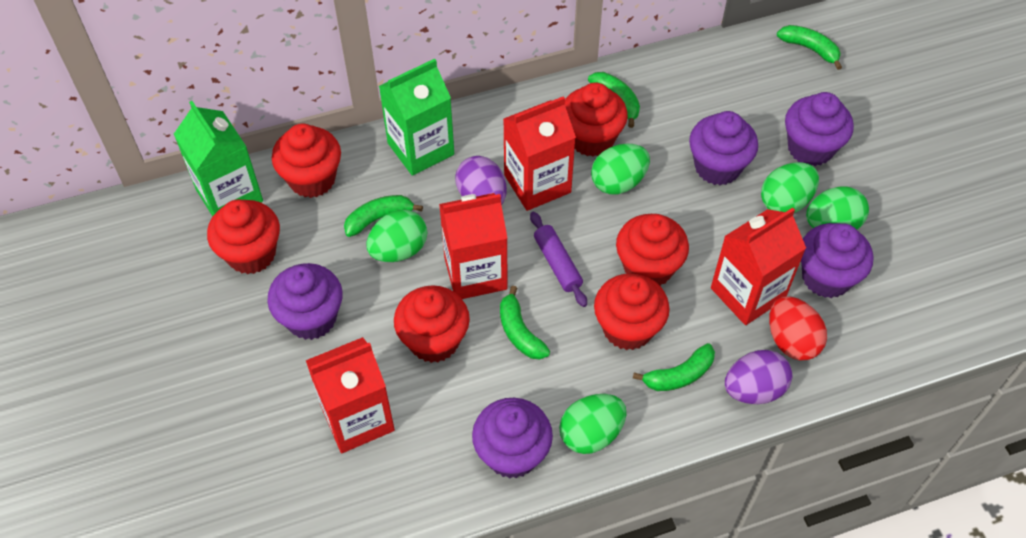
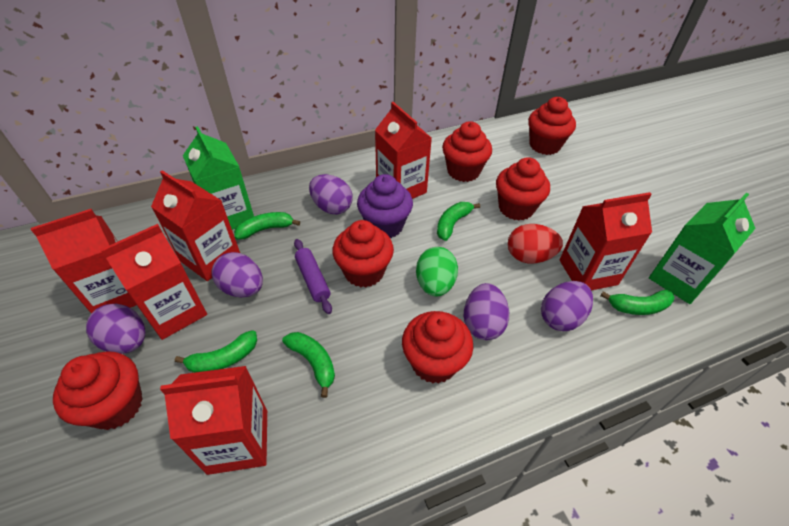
green egg: 5 -> 1
purple cupcake: 5 -> 1
purple egg: 2 -> 5
red carton: 4 -> 6

